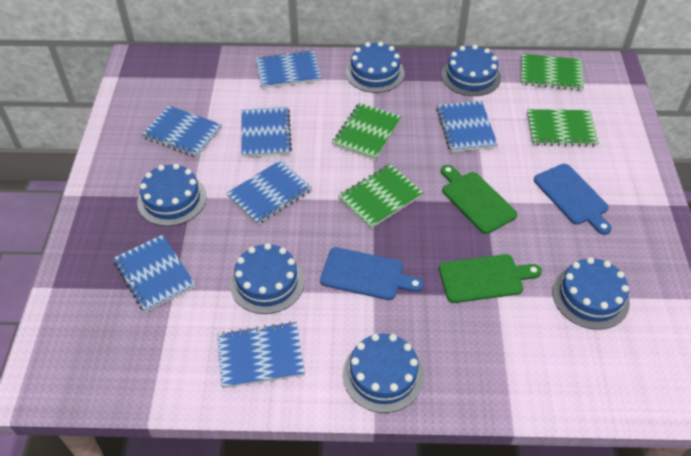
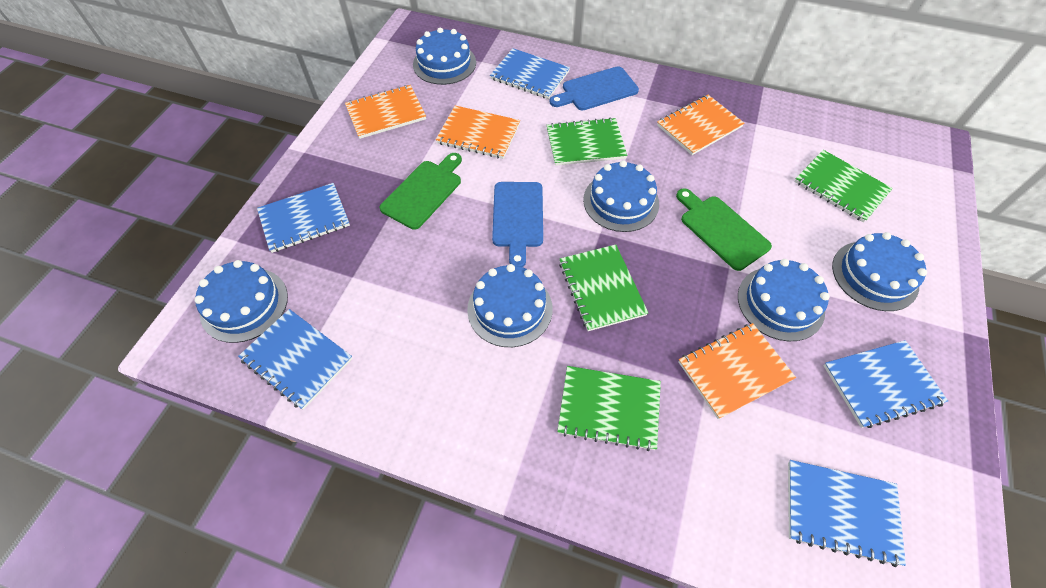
blue notebook: 7 -> 5
orange notebook: 0 -> 4

